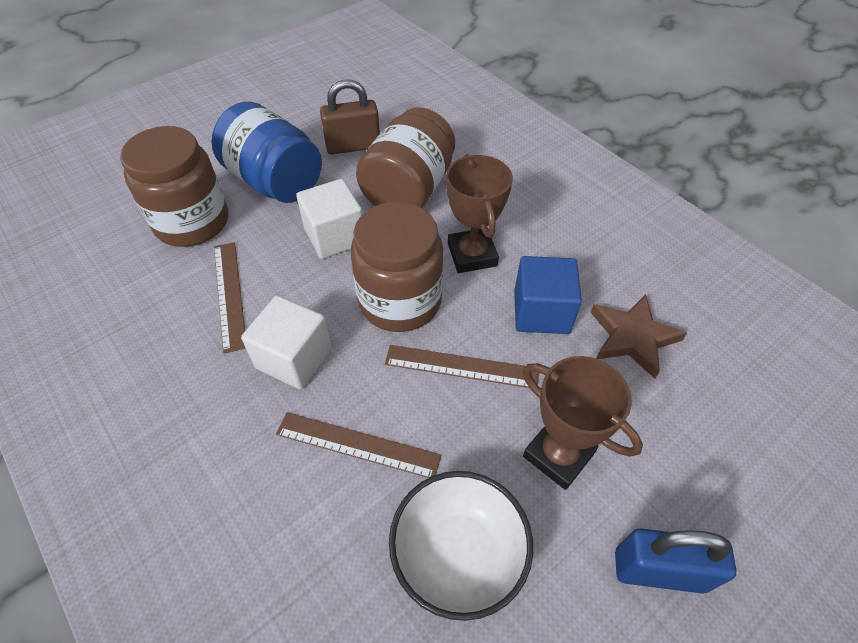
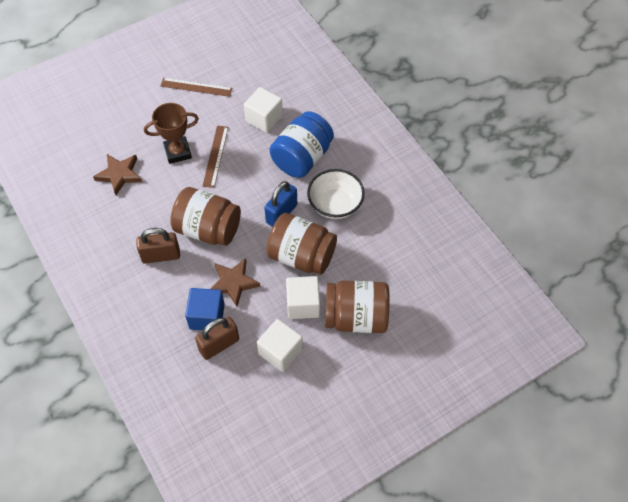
brown padlock: 1 -> 2
brown ruler: 3 -> 2
brown star: 1 -> 2
brown trophy: 2 -> 1
white cube: 2 -> 3

